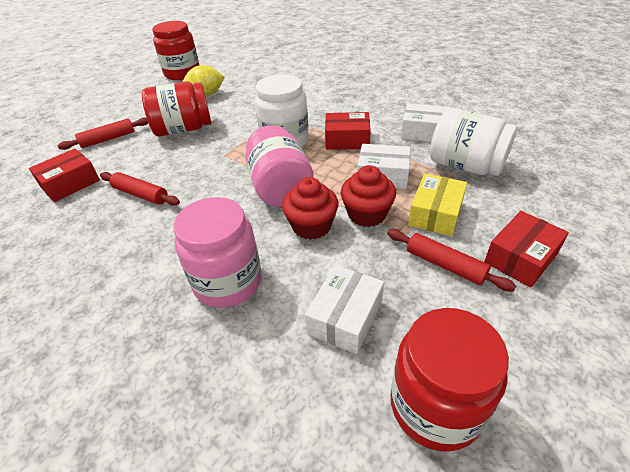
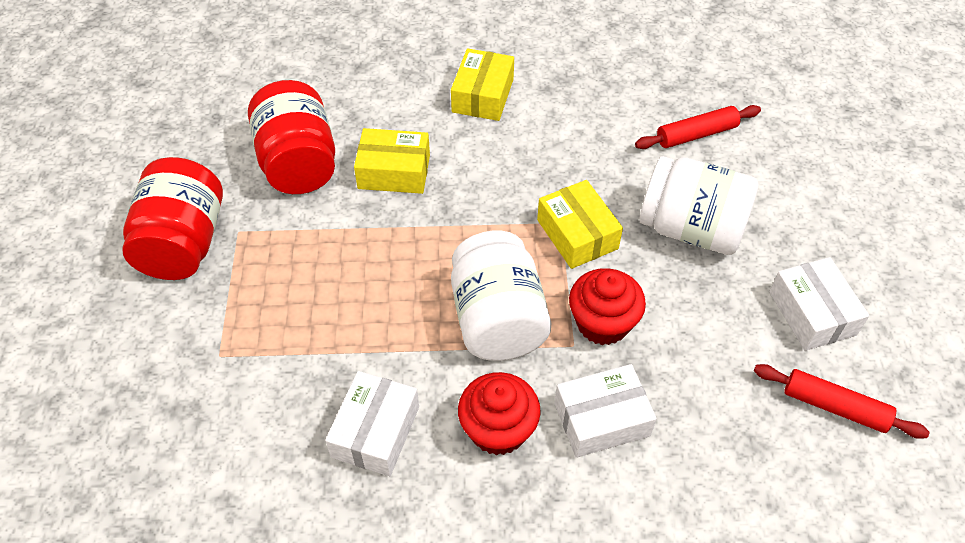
pink jar: 2 -> 0
red box: 3 -> 0
red jar: 3 -> 2
red rolling pin: 3 -> 2
yellow box: 1 -> 3
yellow lemon: 1 -> 0

